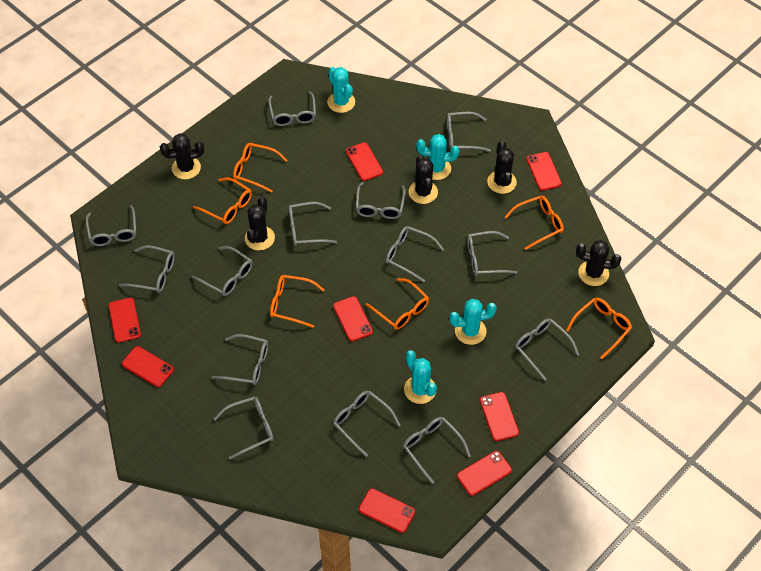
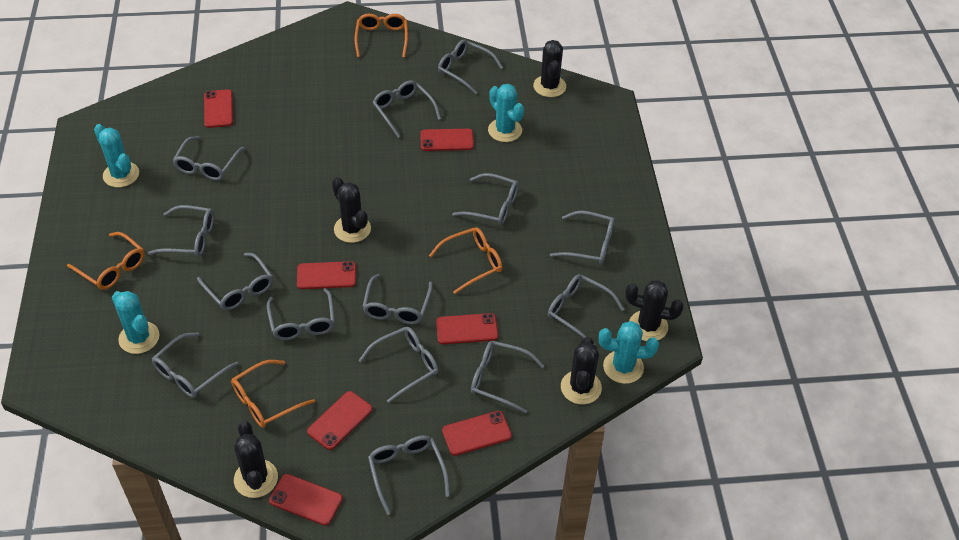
orange glasses: 6 -> 4
red phone: 8 -> 7

